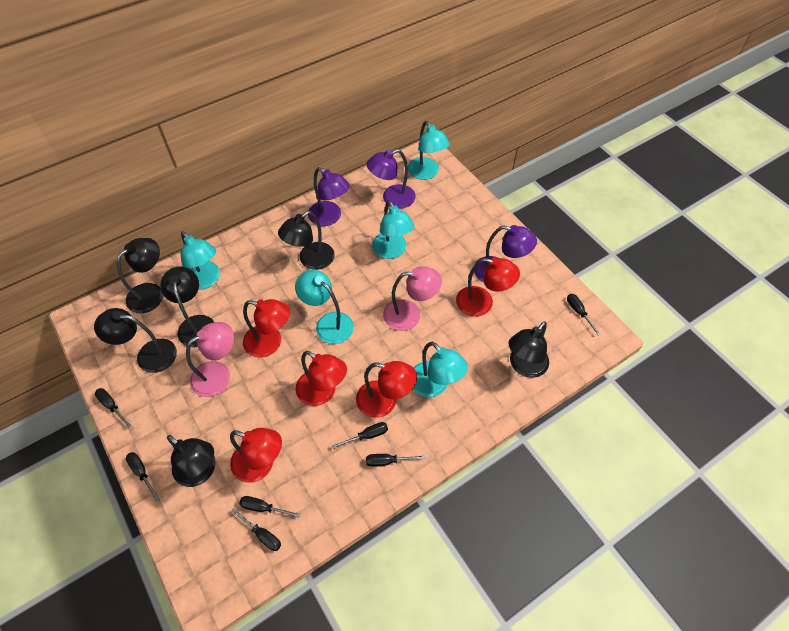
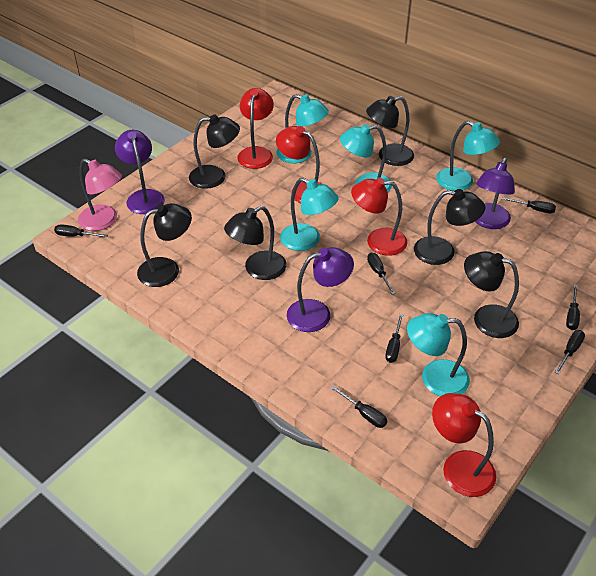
pink lamp: 2 -> 1
red lamp: 5 -> 4

